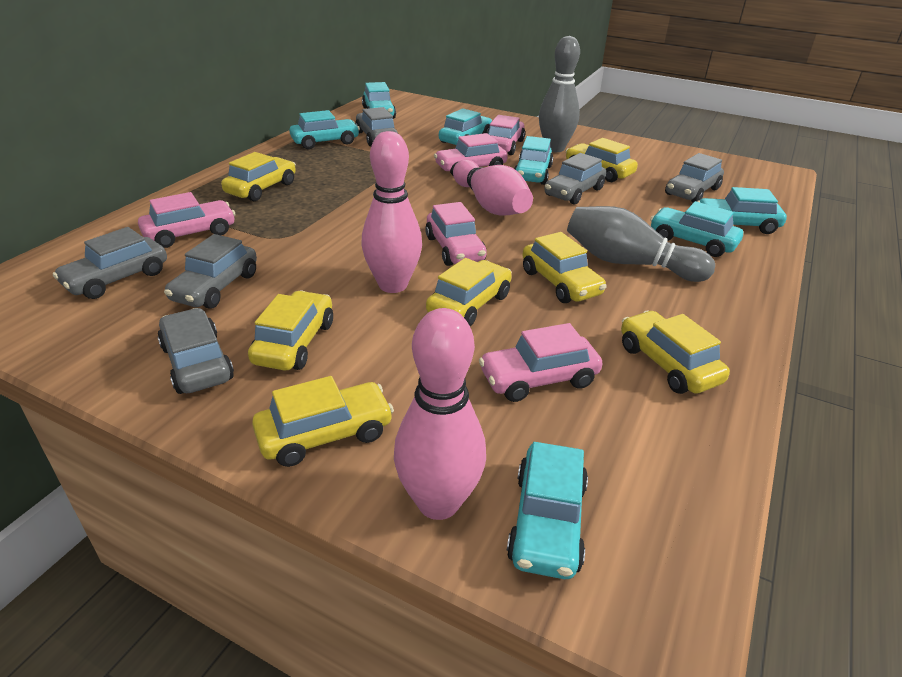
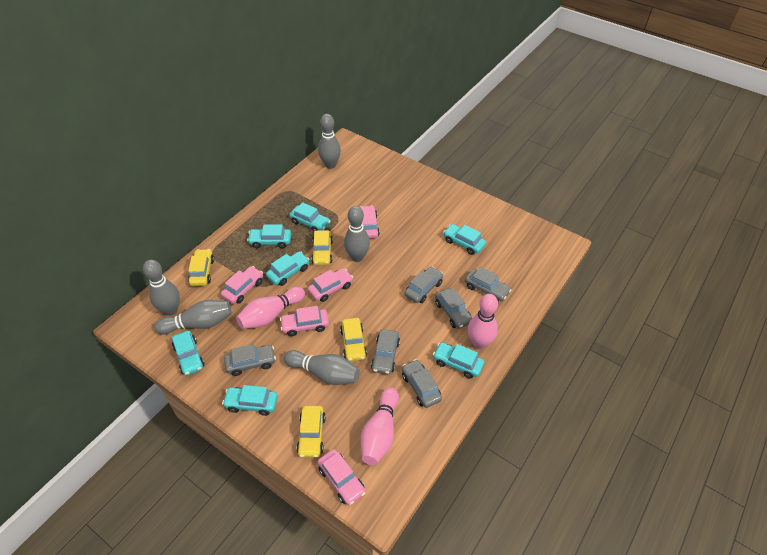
grey bowling pin: 2 -> 5
yellow car: 7 -> 4

